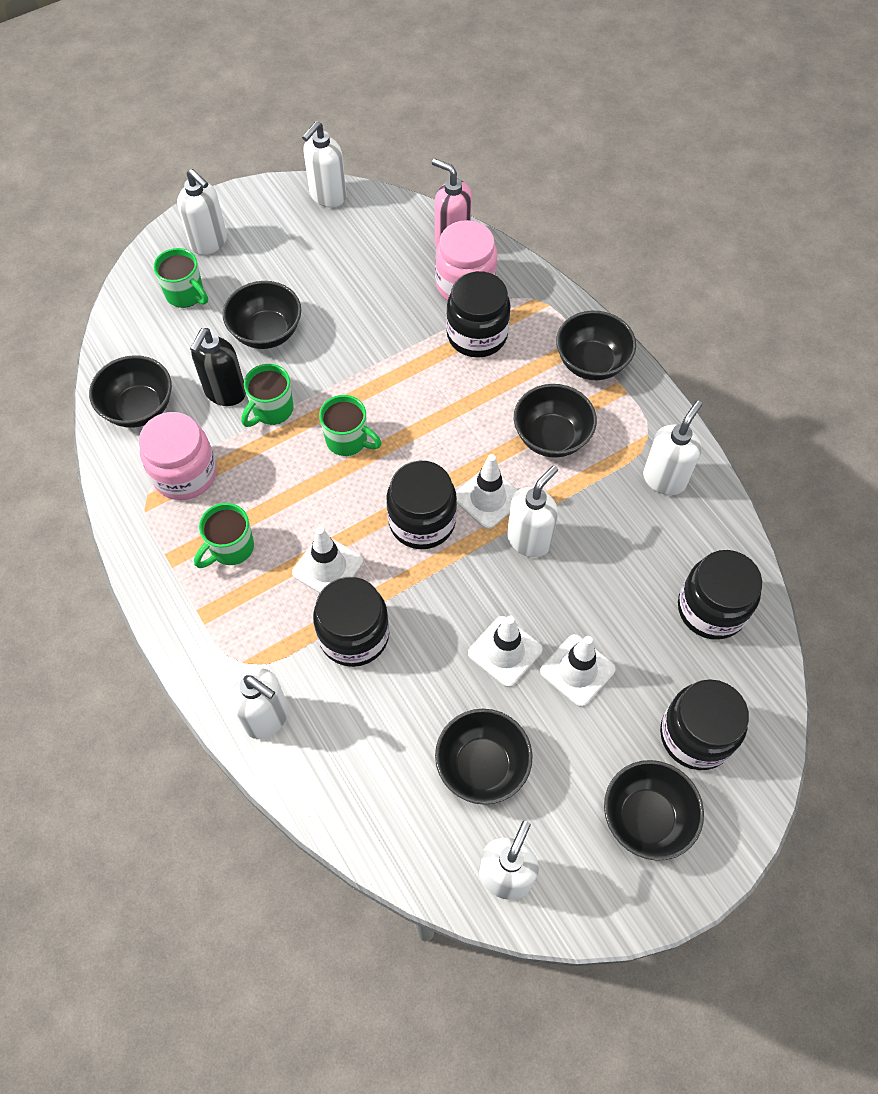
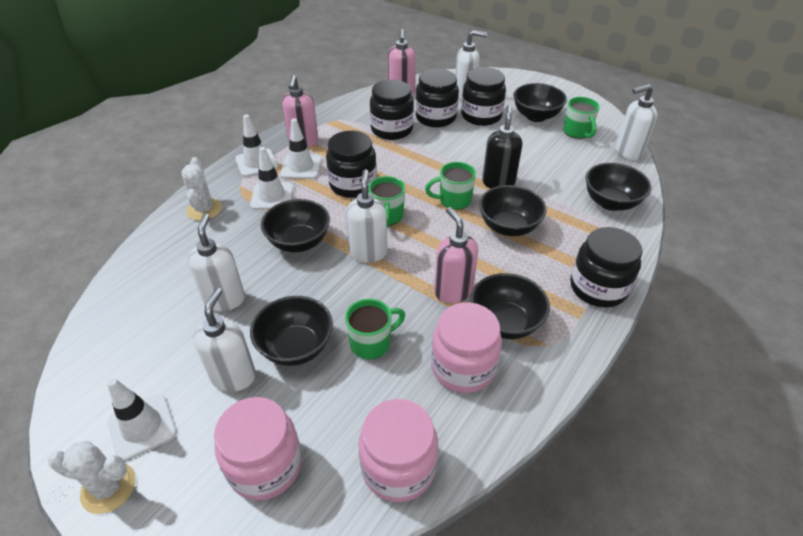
pink jar: 2 -> 3
pink soap dispenser: 1 -> 3
white cactus: 0 -> 2
white soap dispenser: 6 -> 5

